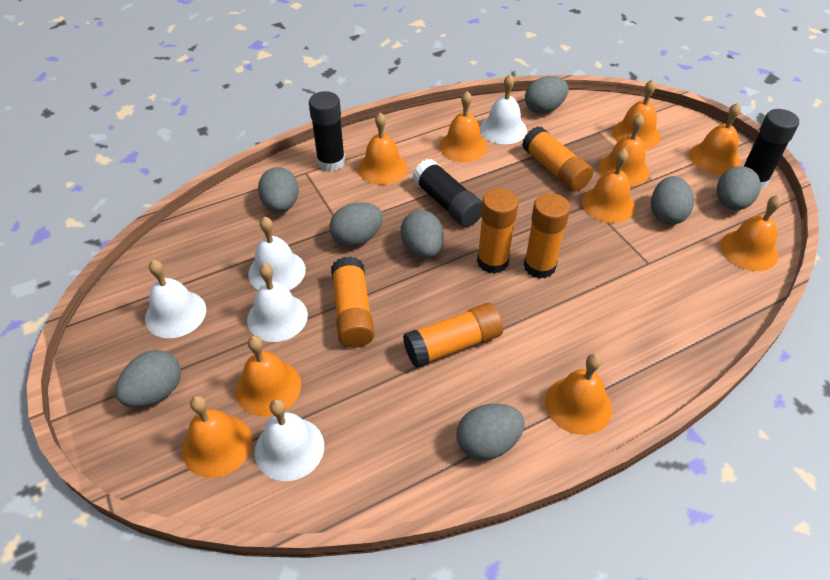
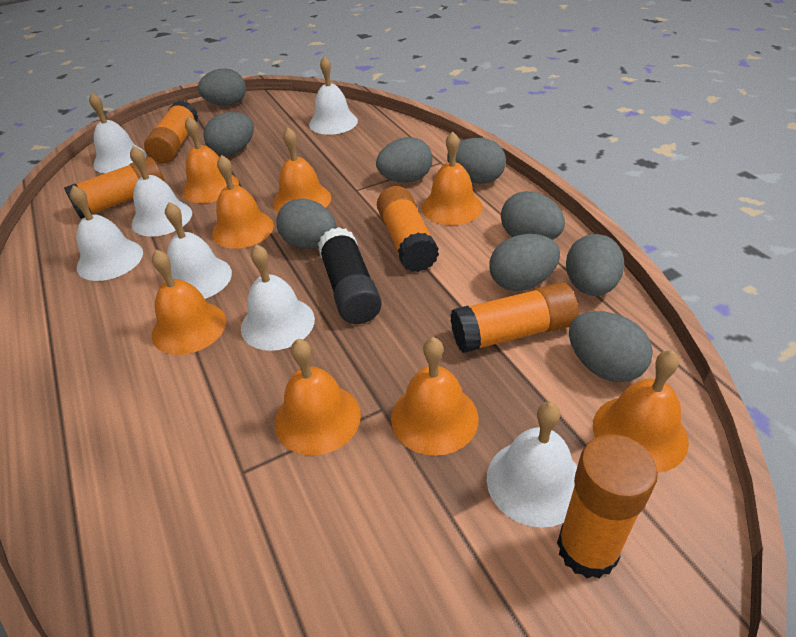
black glue stick: 3 -> 1
grey egg: 8 -> 9
orange bell: 10 -> 8
white bell: 5 -> 7

